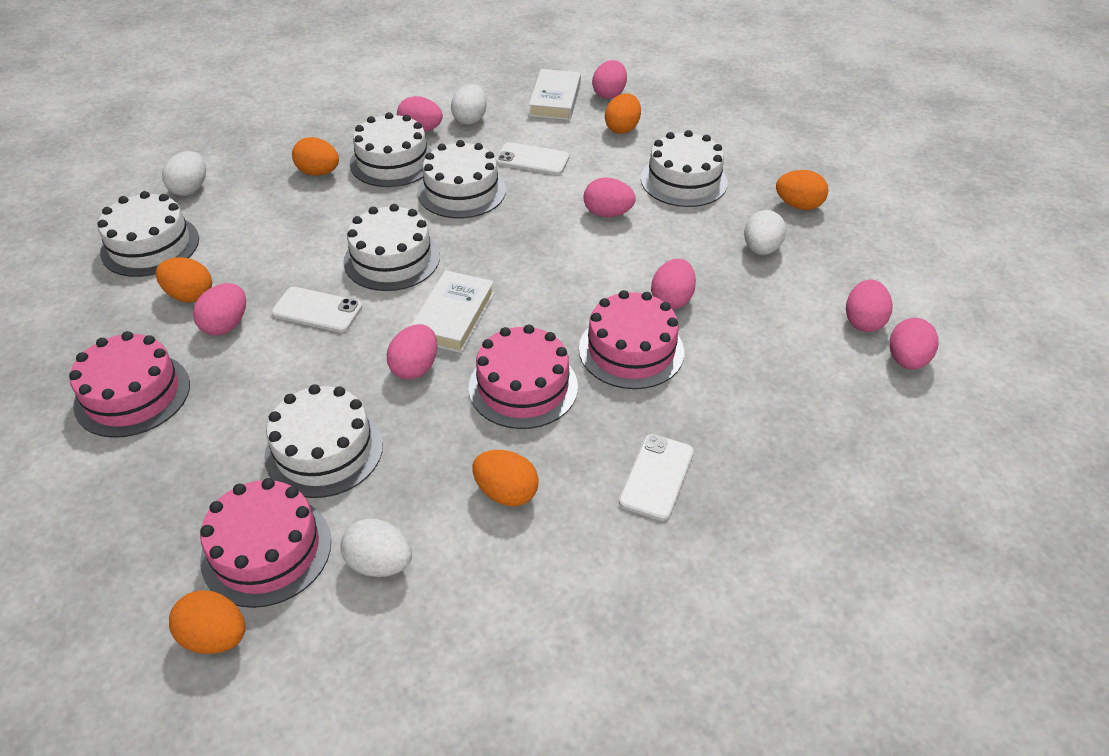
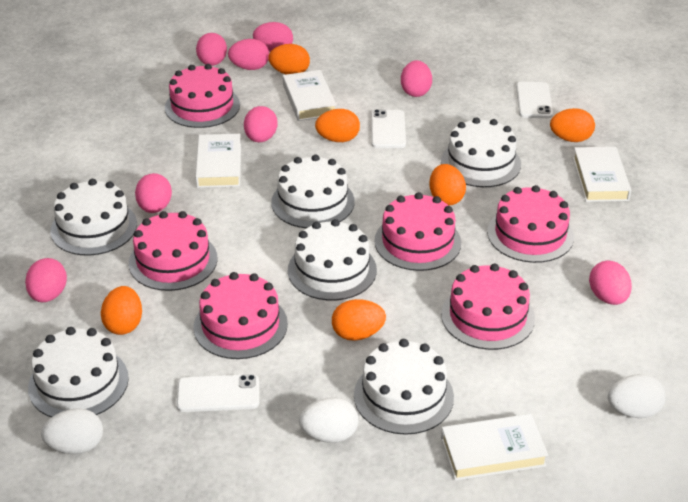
pink cake: 4 -> 6
white book: 2 -> 4
white egg: 4 -> 3

